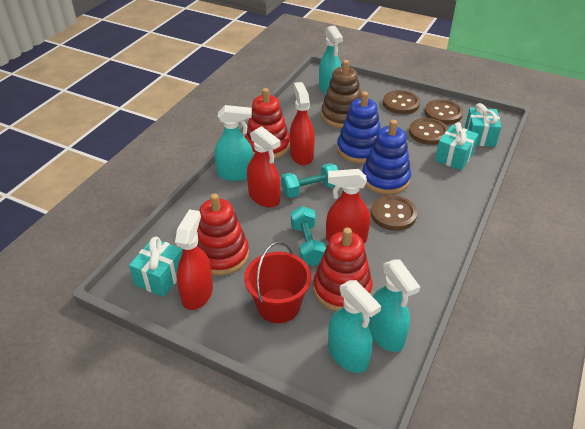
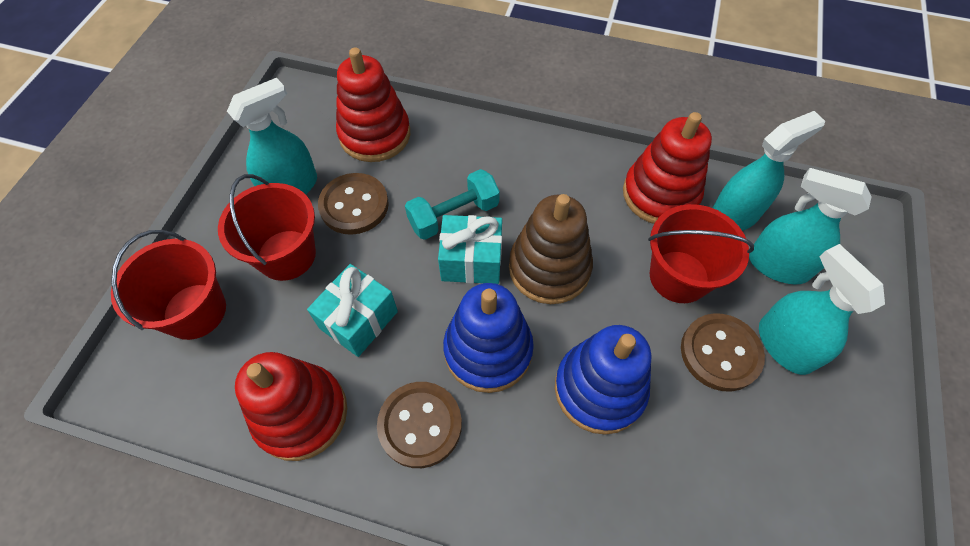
brown button: 4 -> 3
red bucket: 1 -> 3
red spray bottle: 4 -> 0
turquoise dumbbell: 2 -> 1
turquoise gift: 3 -> 2

